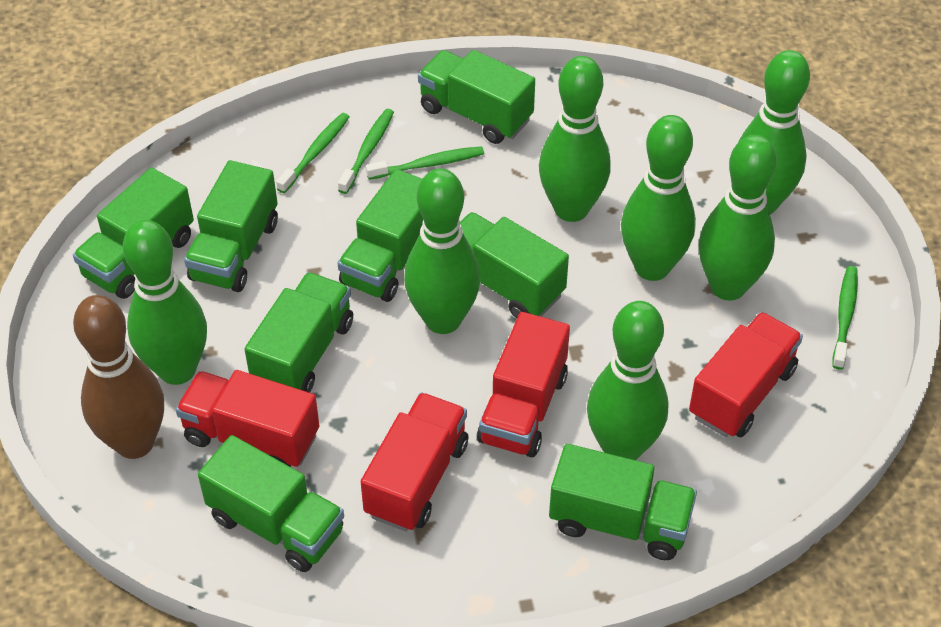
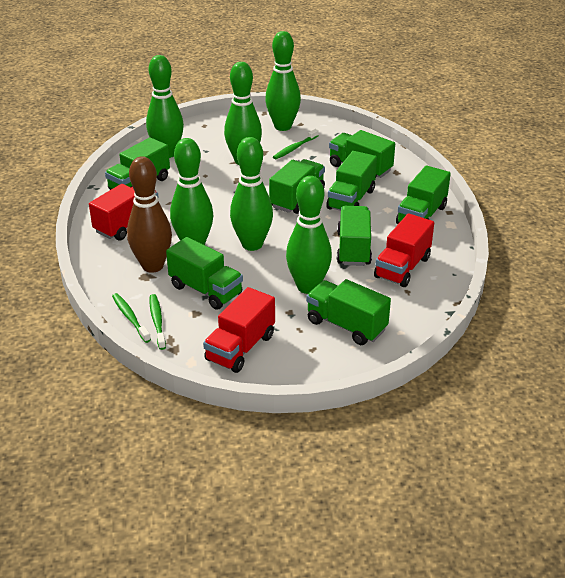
green bowling pin: 7 -> 6
green toothbrush: 4 -> 3
red truck: 4 -> 3

